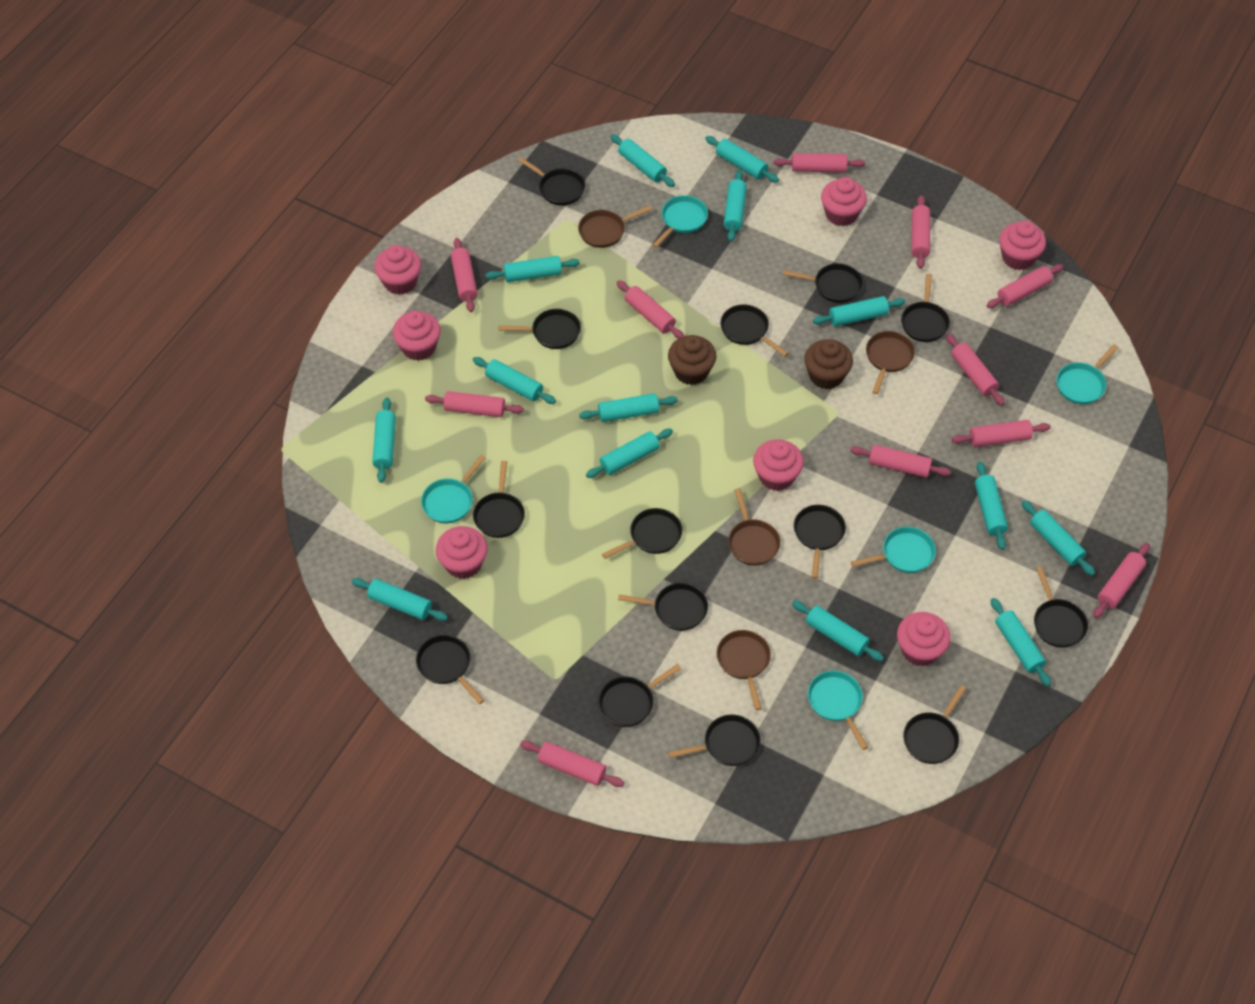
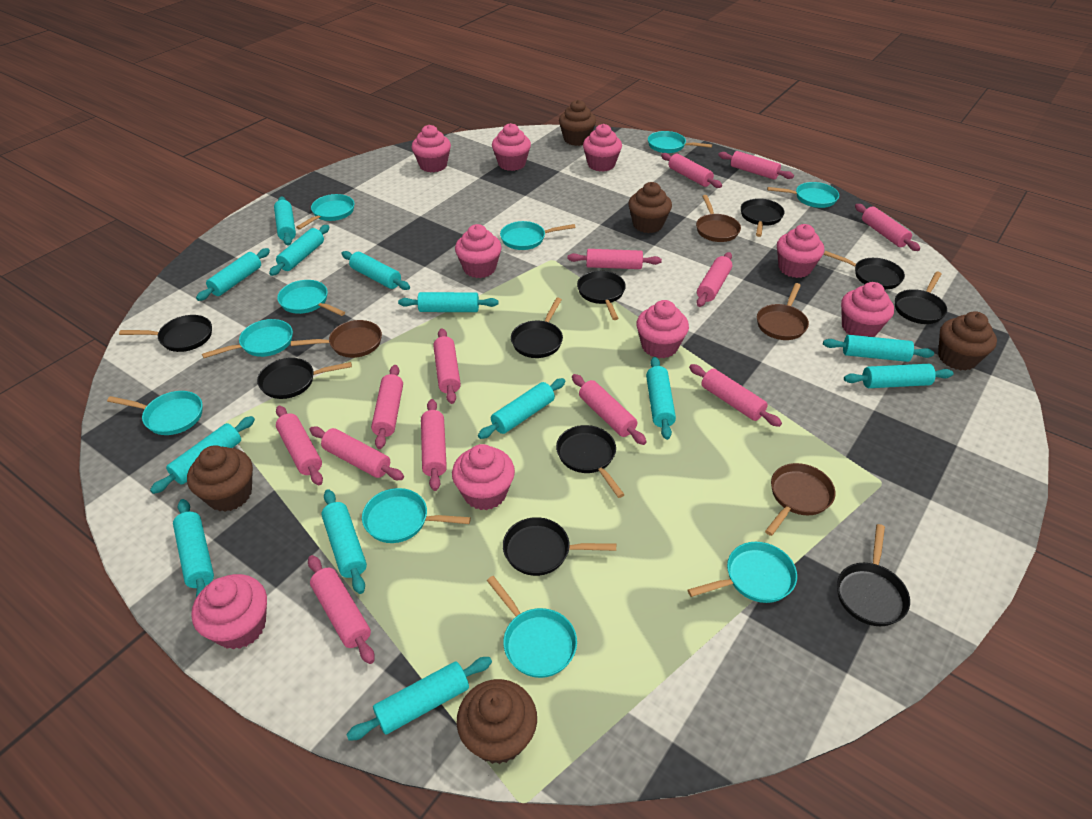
black pan: 14 -> 10
brown cupcake: 2 -> 5
pink cupcake: 7 -> 9
pink rolling pin: 11 -> 13
turquoise pan: 5 -> 10
turquoise rolling pin: 14 -> 13

